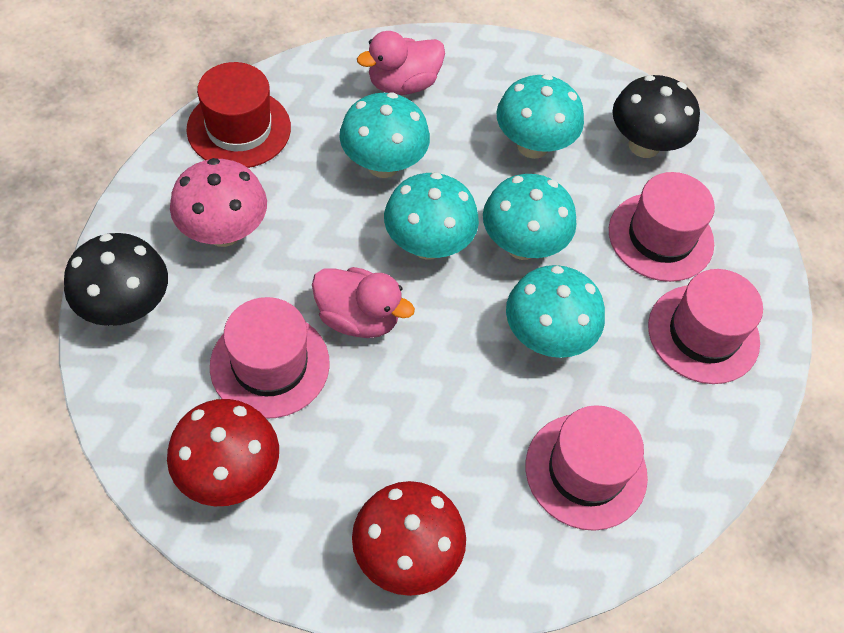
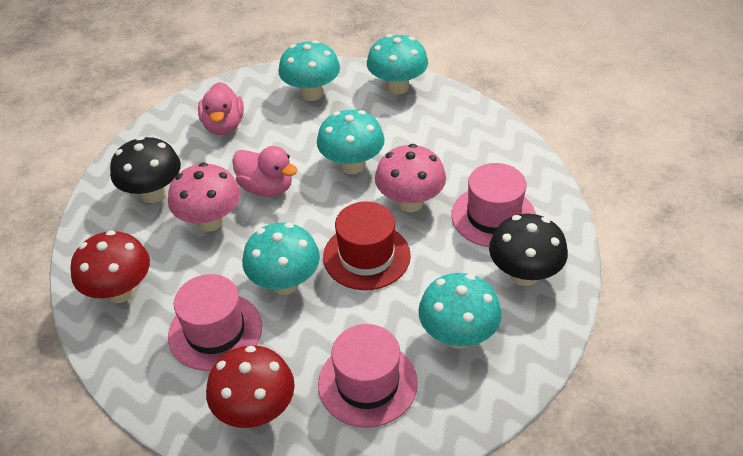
pink hat: 4 -> 3
pink mushroom: 1 -> 2

